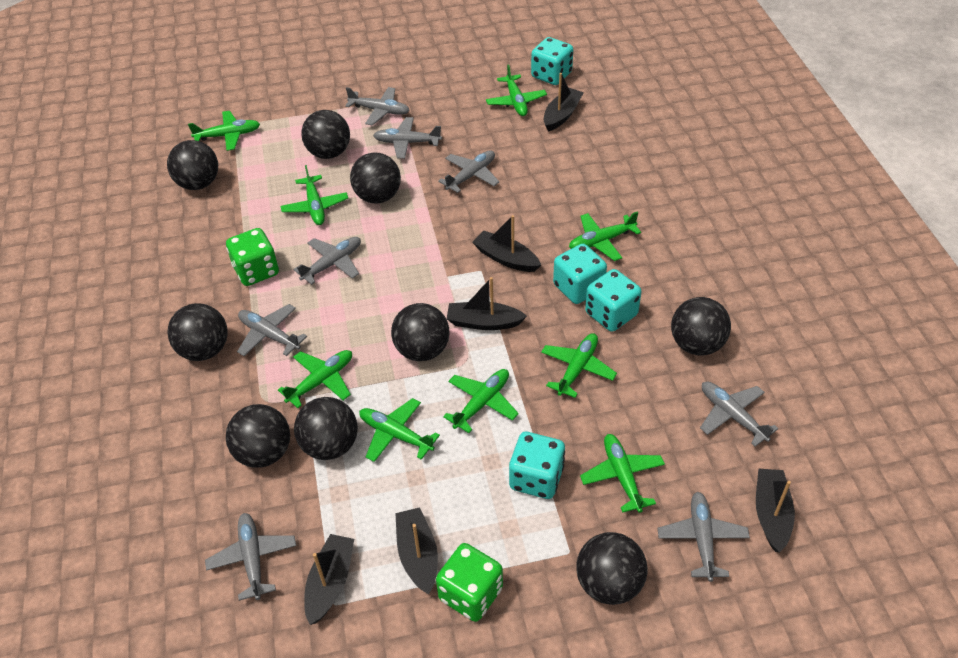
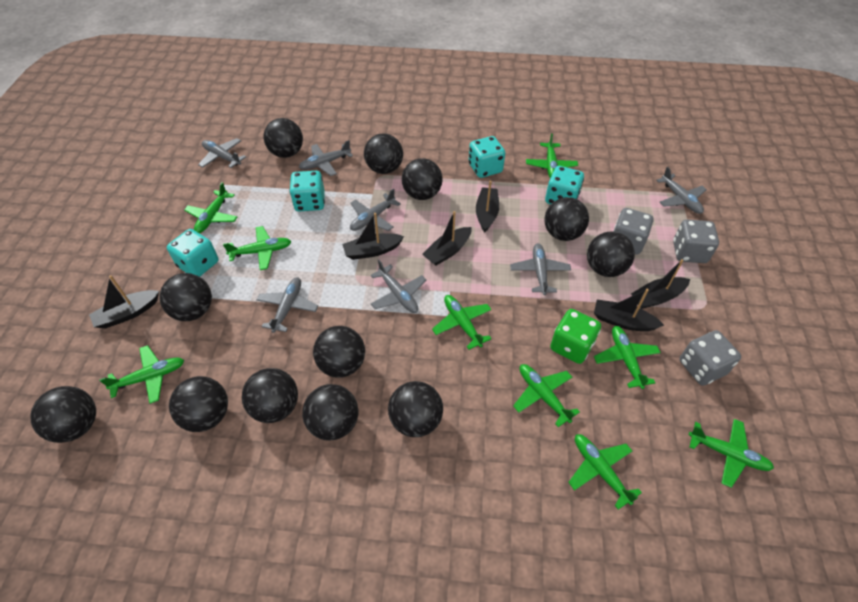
black ball: 9 -> 12
green dice: 2 -> 1
grey dice: 0 -> 3
grey plane: 8 -> 7

